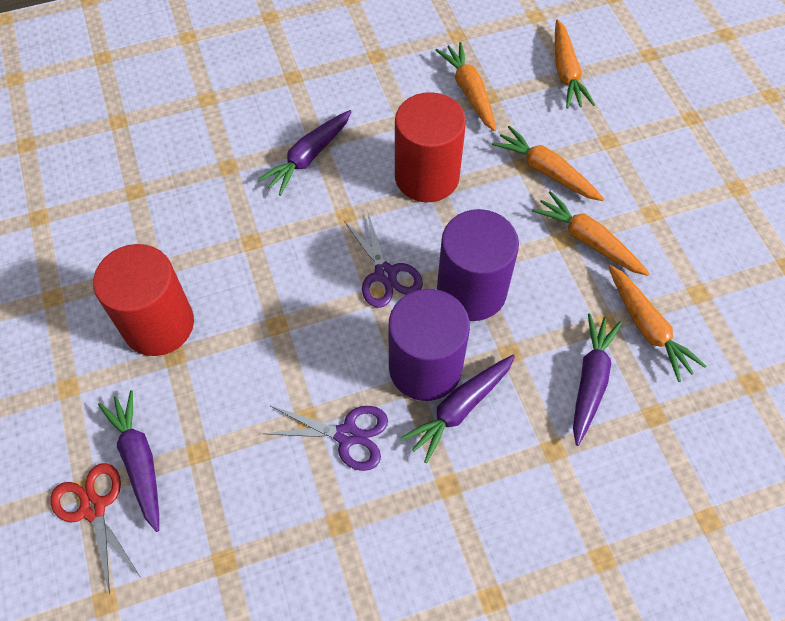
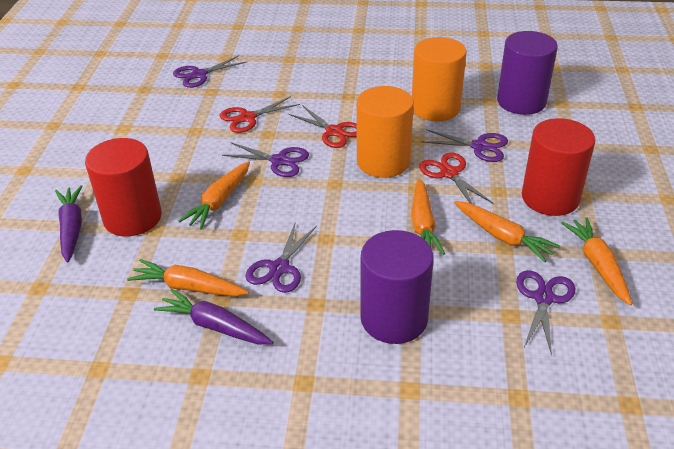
orange cylinder: 0 -> 2
purple carrot: 4 -> 2
purple scissors: 2 -> 5
red scissors: 1 -> 3

